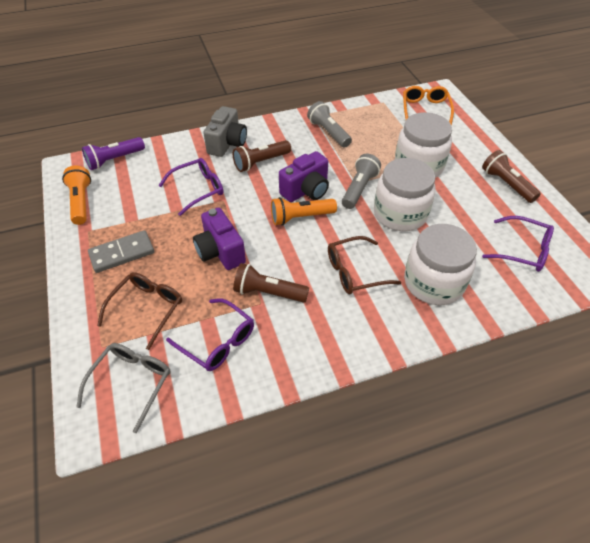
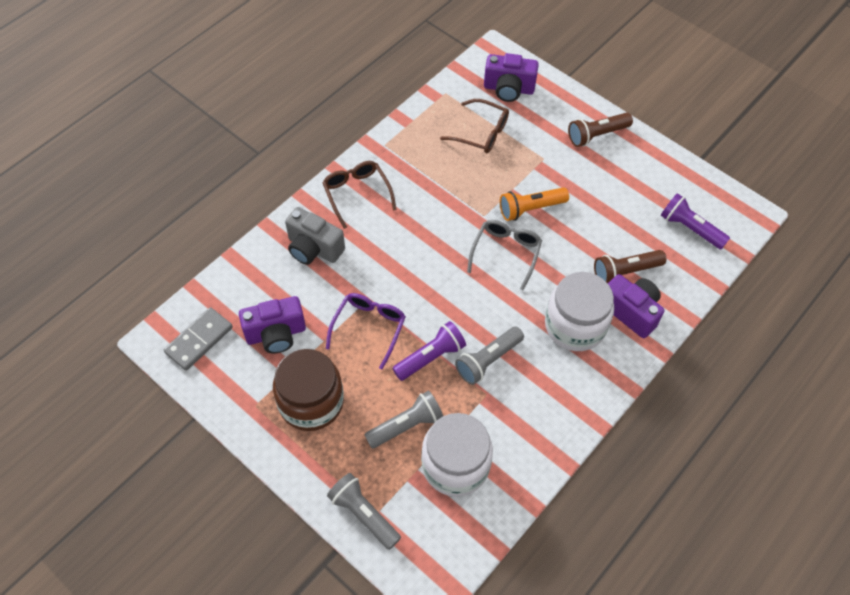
brown flashlight: 3 -> 2
brown jar: 0 -> 1
grey flashlight: 2 -> 3
orange flashlight: 2 -> 1
orange glasses: 1 -> 0
purple camera: 2 -> 3
purple flashlight: 1 -> 2
purple glasses: 3 -> 1
white jar: 3 -> 2

